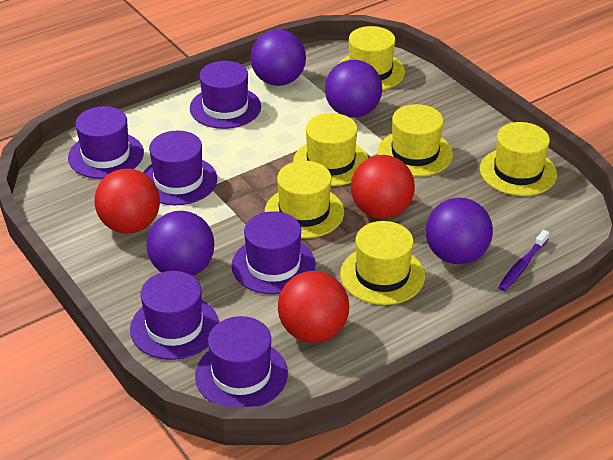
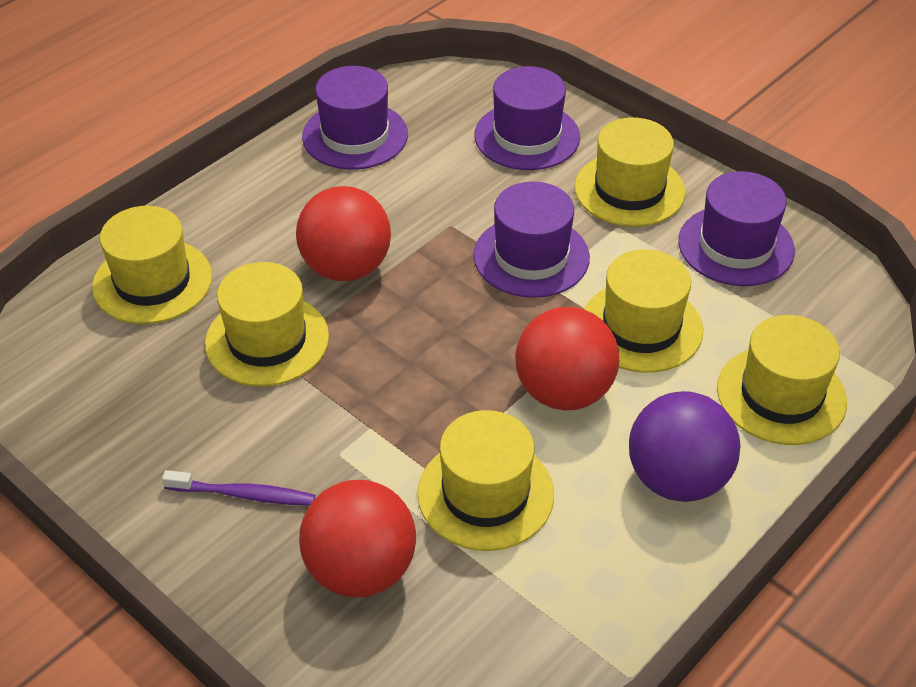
purple ball: 4 -> 1
purple hat: 6 -> 4

